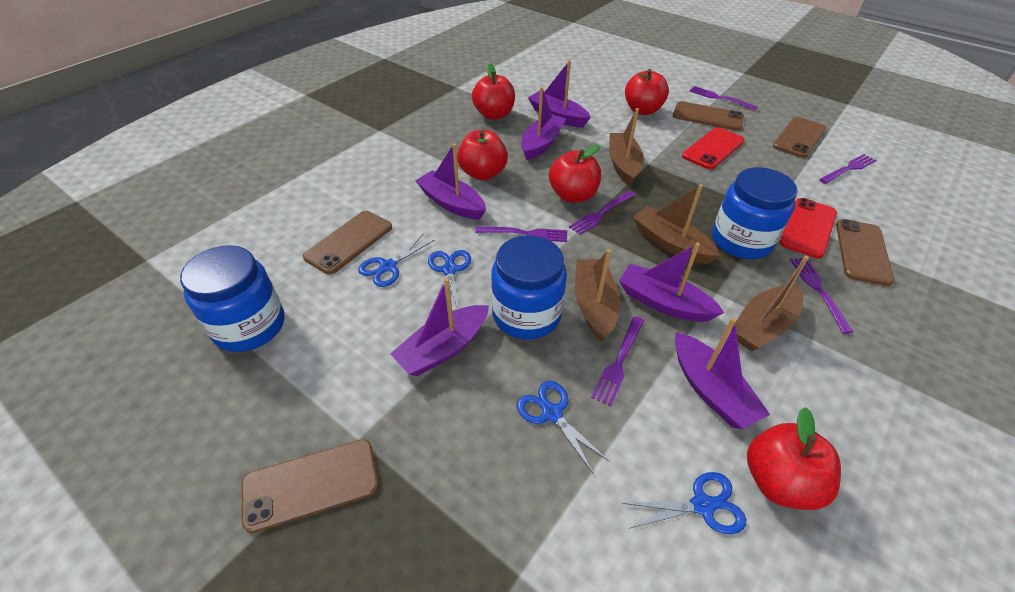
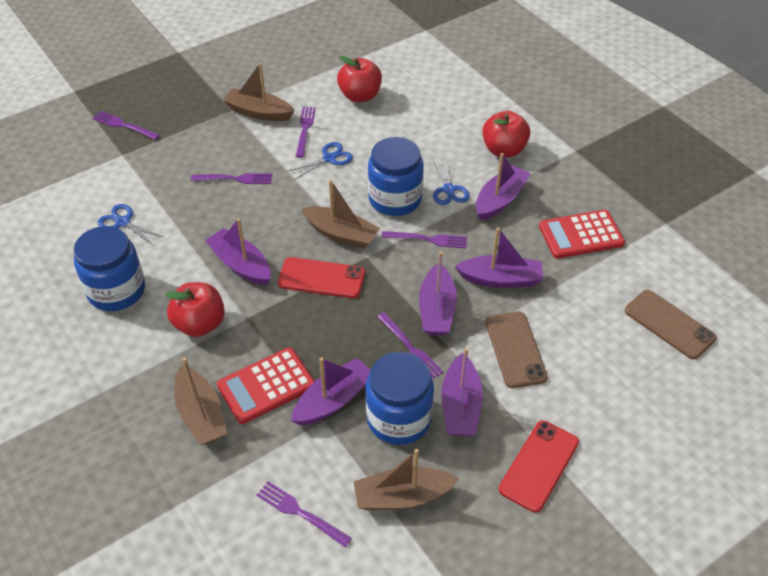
blue scissors: 4 -> 3
brown phone: 5 -> 2
red apple: 5 -> 3
red calculator: 0 -> 2

